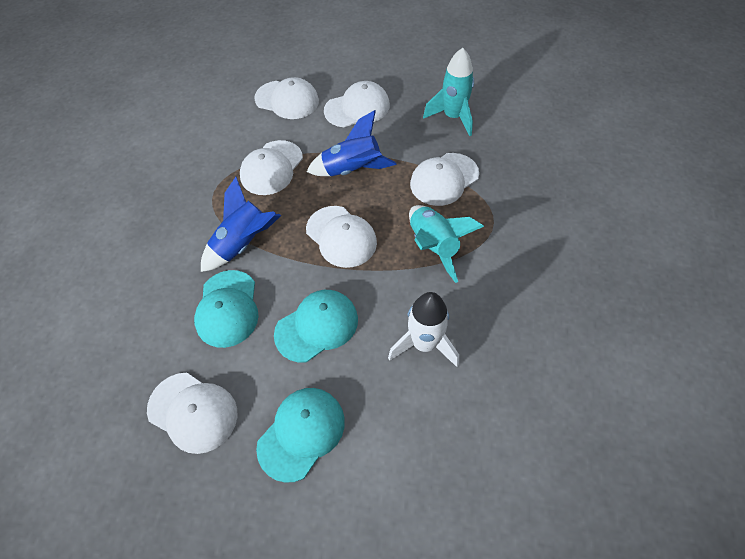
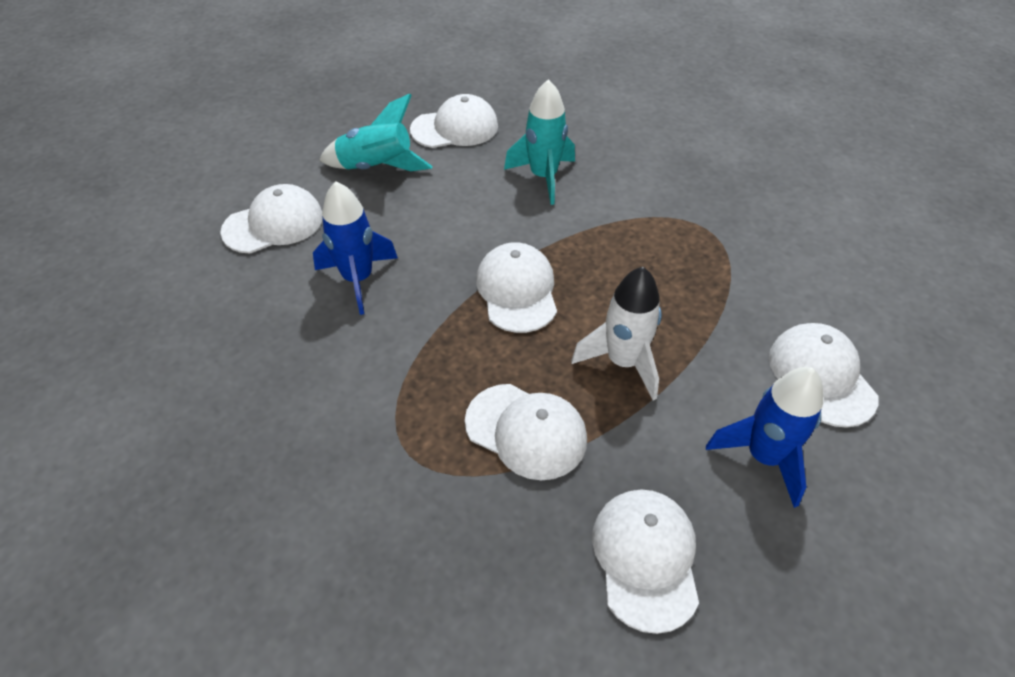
turquoise cap: 3 -> 0

